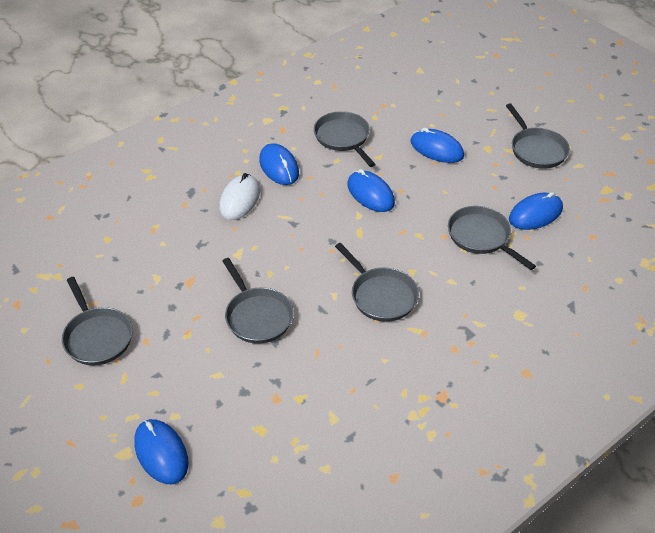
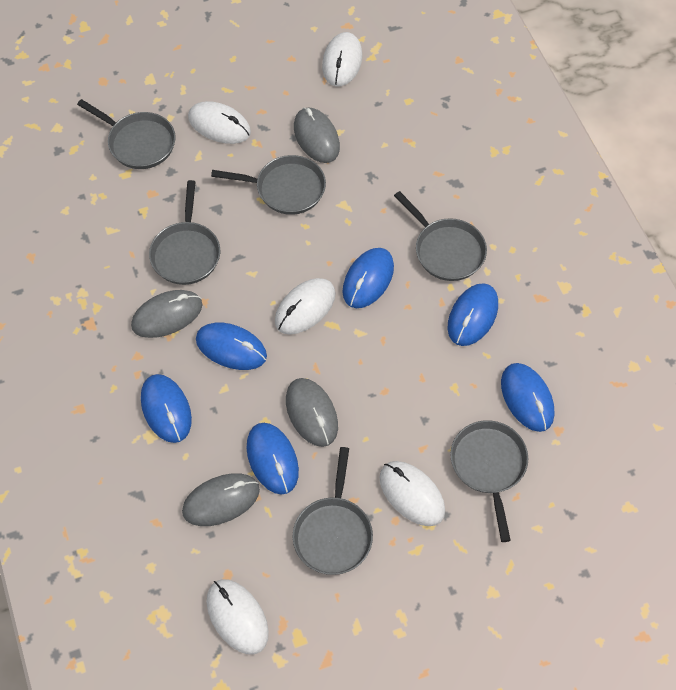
blue mouse: 5 -> 6
grey mouse: 0 -> 4
white mouse: 1 -> 5

